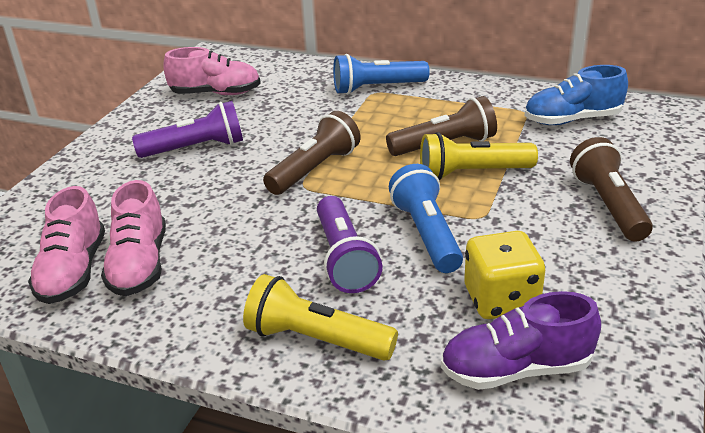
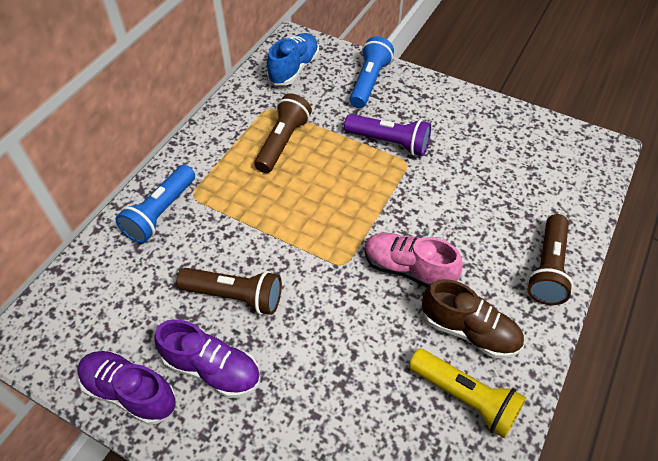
brown shoe: 0 -> 1
pink shoe: 3 -> 1
purple flashlight: 2 -> 1
purple shoe: 1 -> 2
yellow dice: 1 -> 0
yellow flashlight: 2 -> 1

